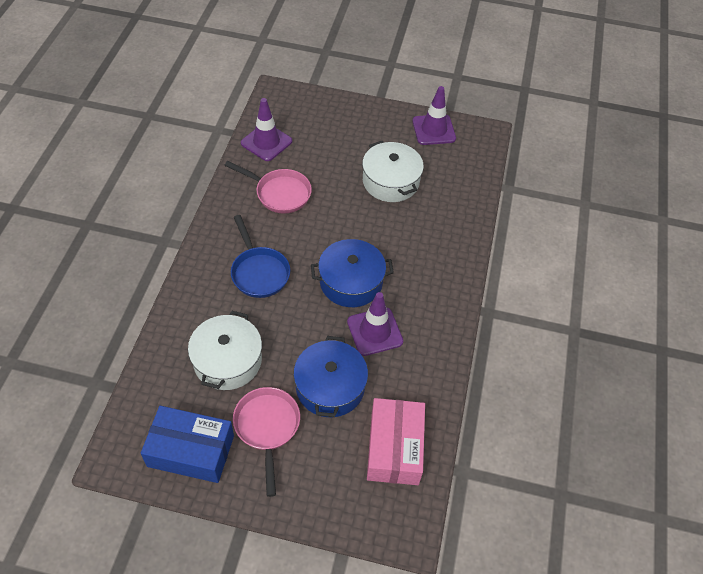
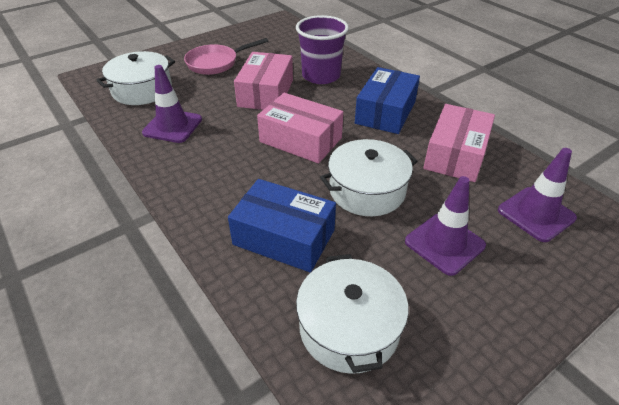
blue box: 1 -> 2
blue pan: 1 -> 0
blue pot: 2 -> 0
pink box: 1 -> 3
pink pan: 2 -> 1
purple cup: 0 -> 1
white pot: 2 -> 3

